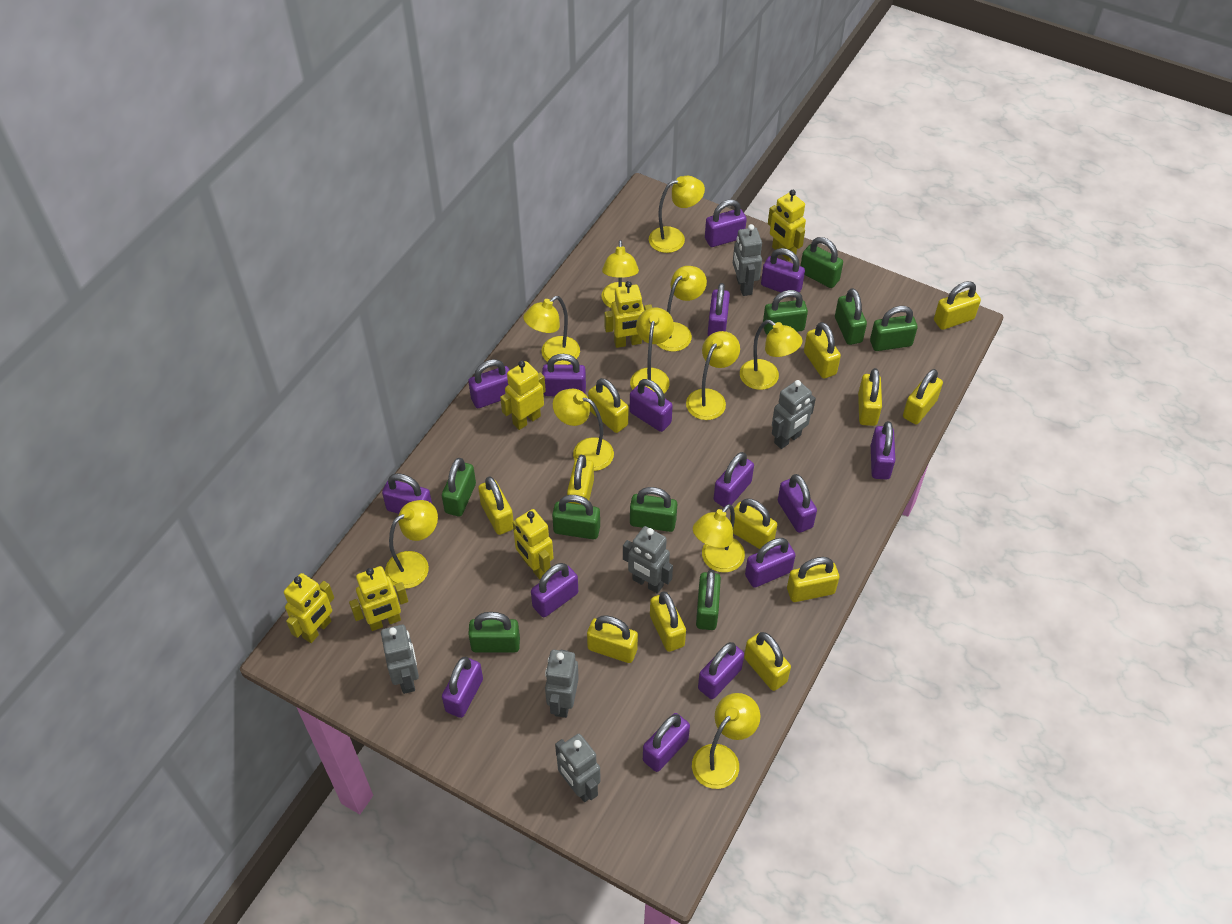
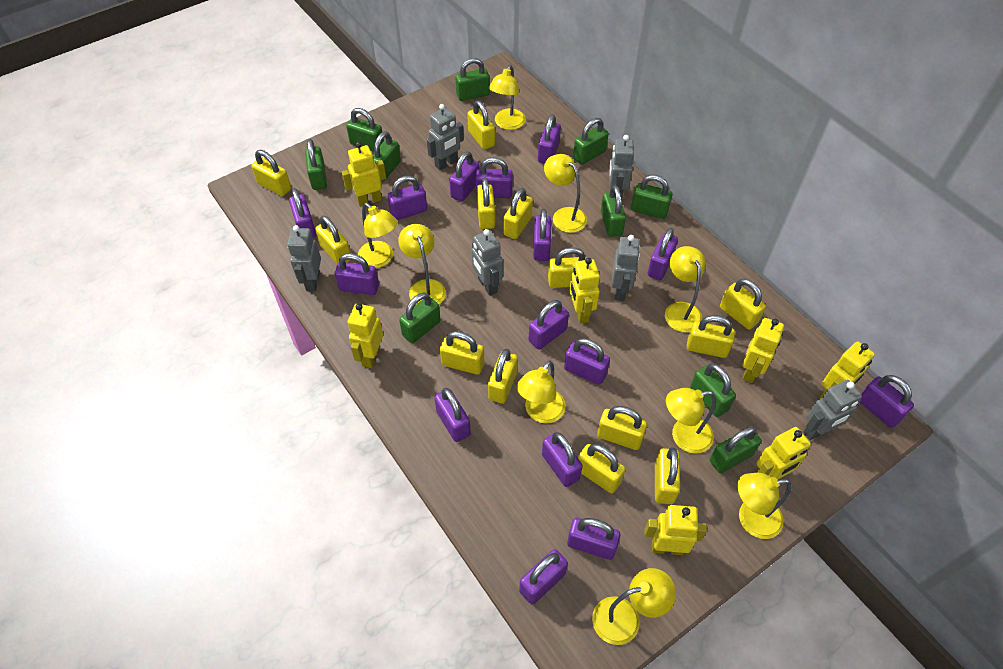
green padlock: 9 -> 10
yellow lamp: 11 -> 9
yellow padlock: 12 -> 13
yellow robot: 6 -> 7

